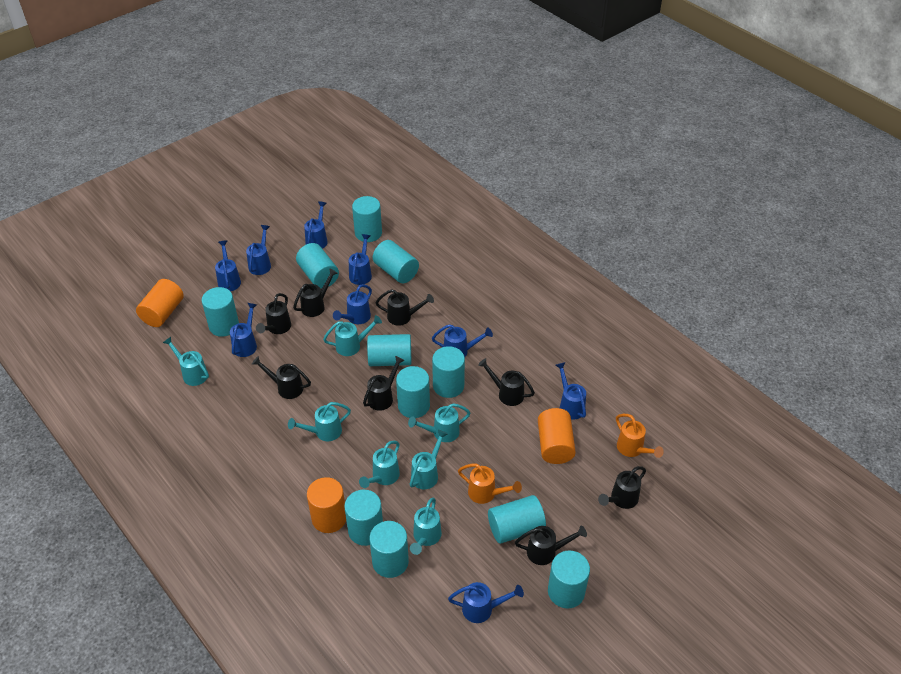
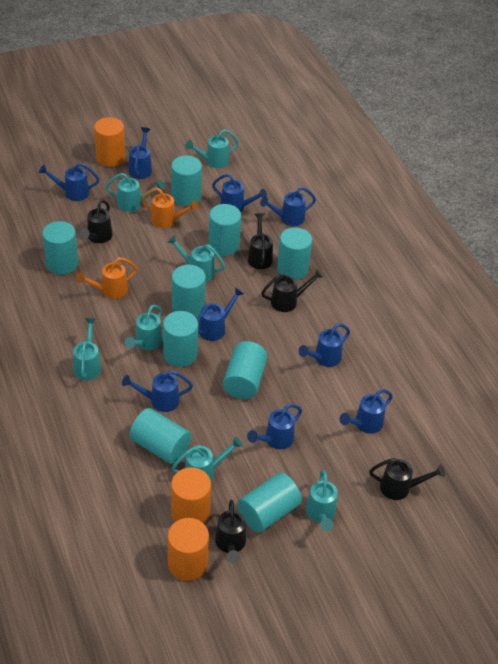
black watering can: 8 -> 5
turquoise cylinder: 11 -> 9

